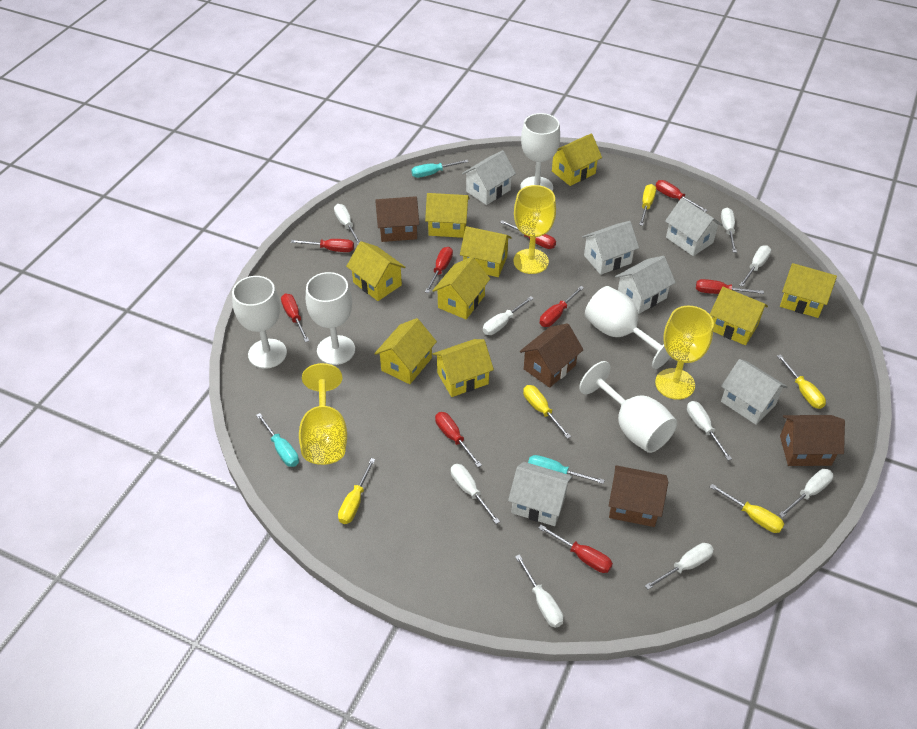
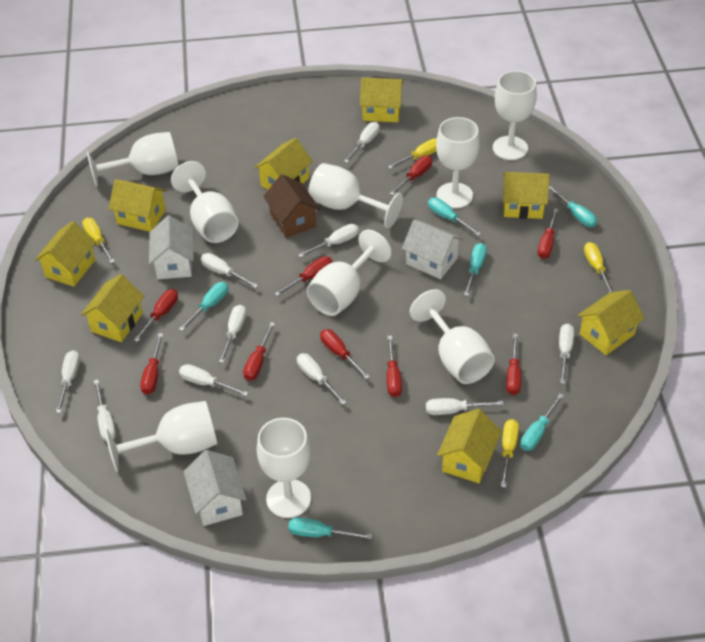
brown house: 4 -> 1
turquoise screwdriver: 3 -> 6
white goblet: 5 -> 9
white house: 6 -> 3
white screwdriver: 9 -> 10
yellow goblet: 3 -> 0
yellow house: 9 -> 8
yellow screwdriver: 5 -> 4

